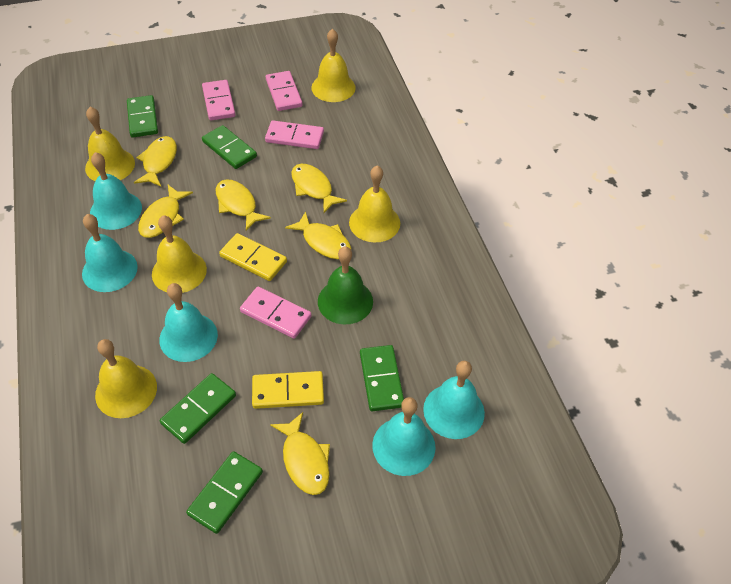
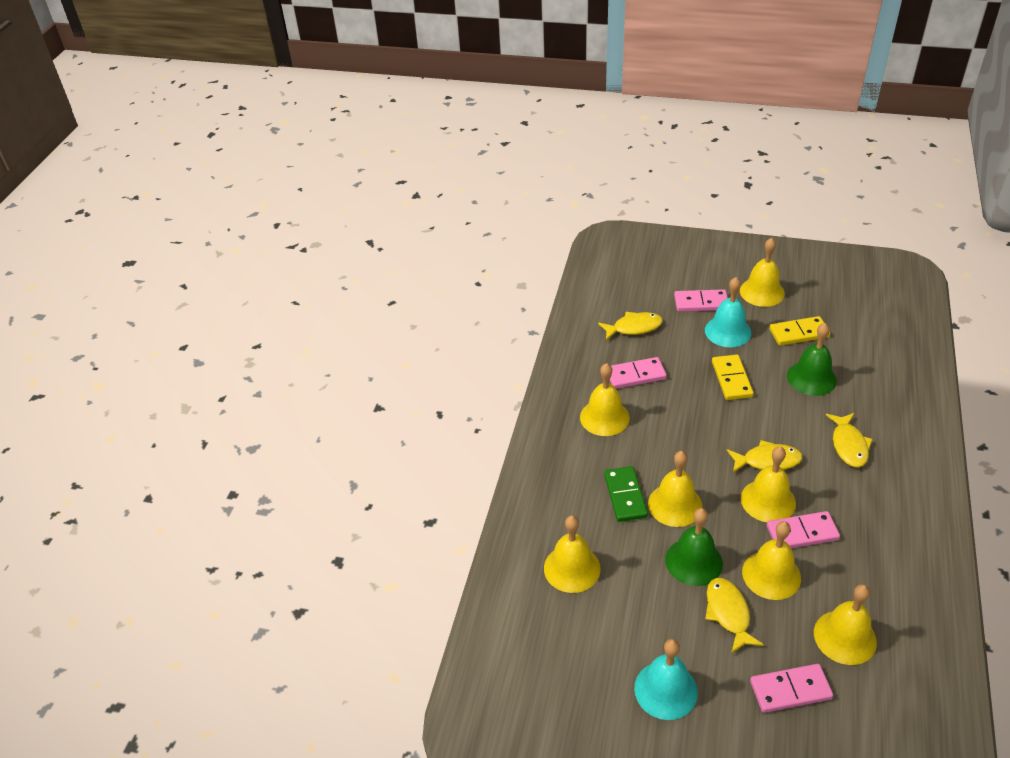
green bell: 1 -> 2
green domino: 5 -> 1
turquoise bell: 5 -> 2
yellow bell: 5 -> 7
yellow fish: 6 -> 4

